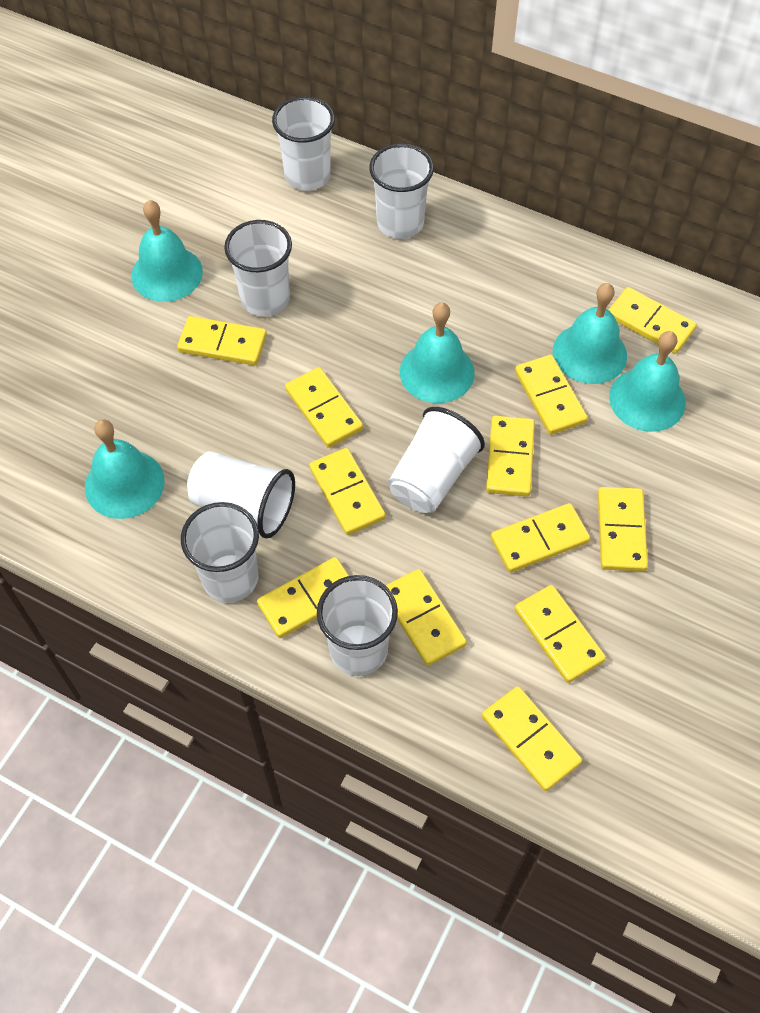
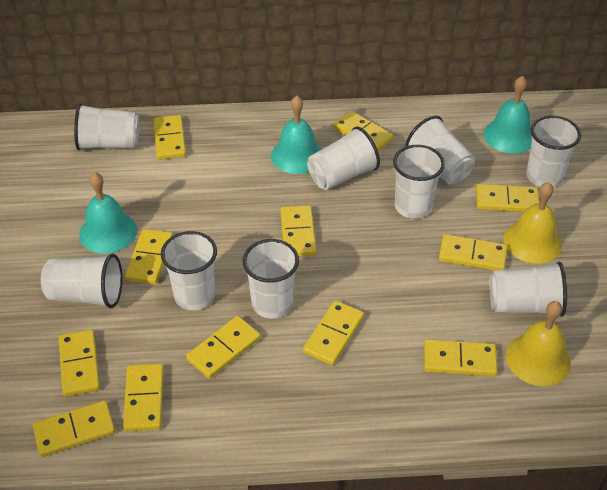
turquoise bell: 5 -> 3
white cup: 7 -> 9
yellow bell: 0 -> 2

